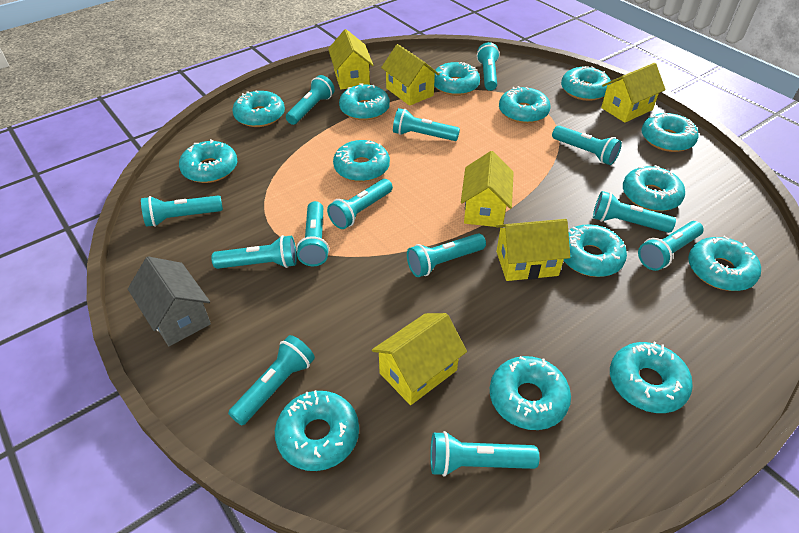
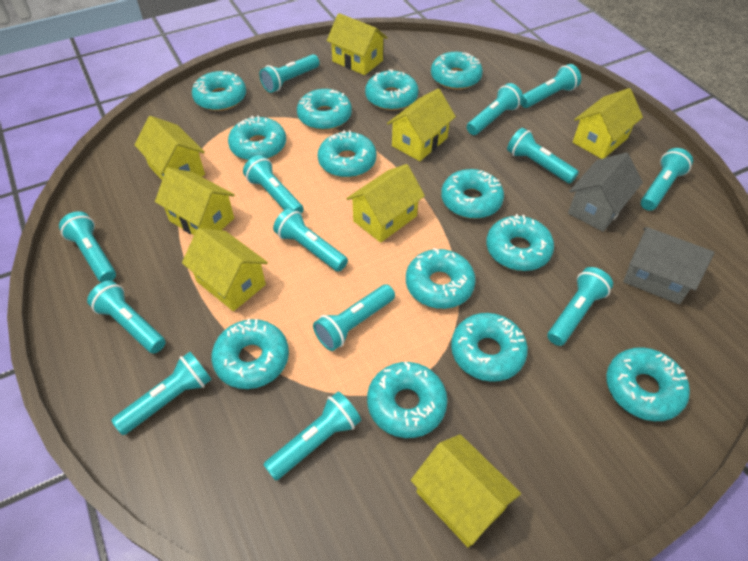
grey house: 1 -> 2
turquoise donut: 14 -> 13
yellow house: 6 -> 8

